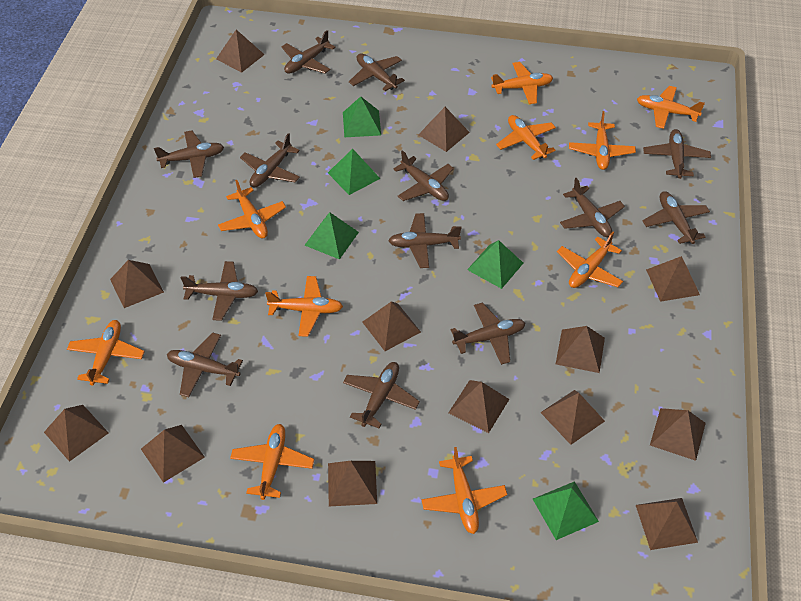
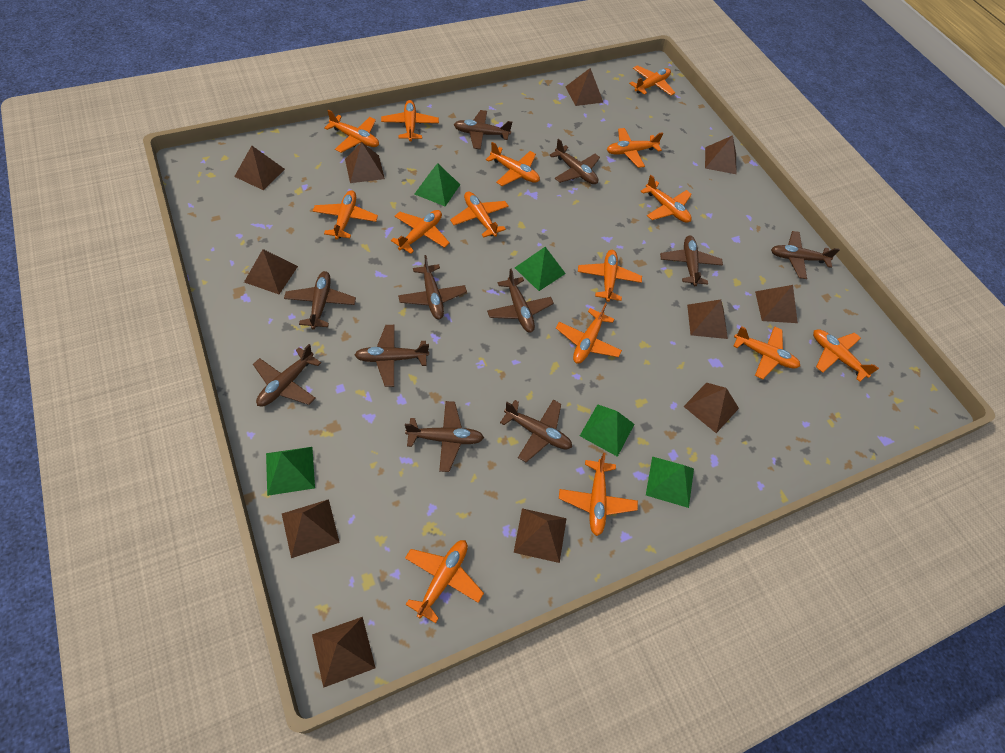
brown plane: 13 -> 11
brown pyramid: 13 -> 11
orange plane: 10 -> 15

